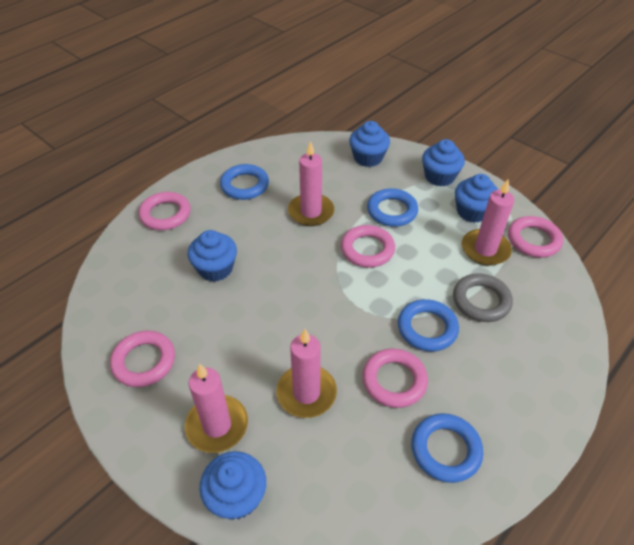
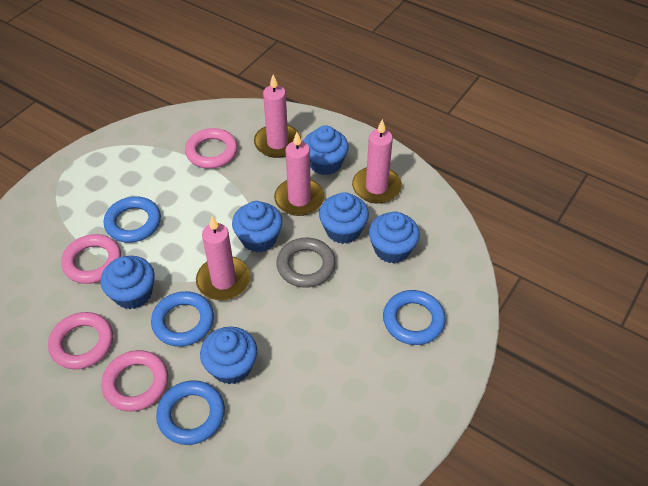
blue cupcake: 5 -> 6
pink ring: 5 -> 4

